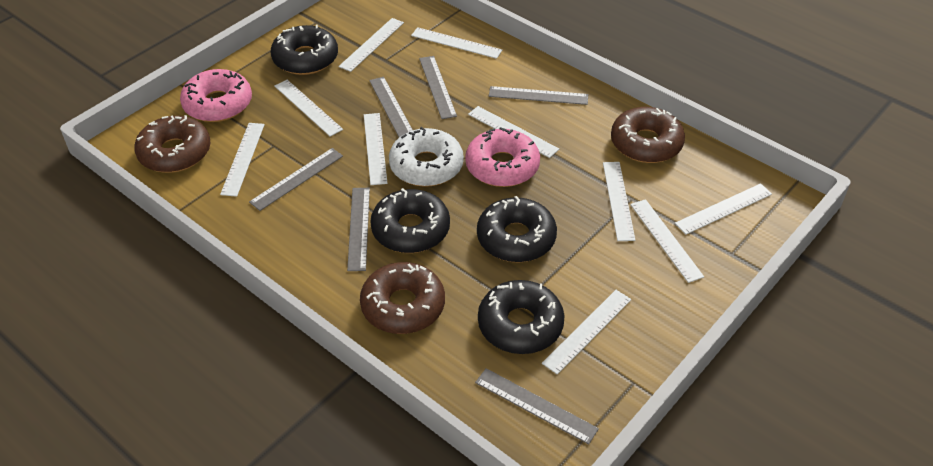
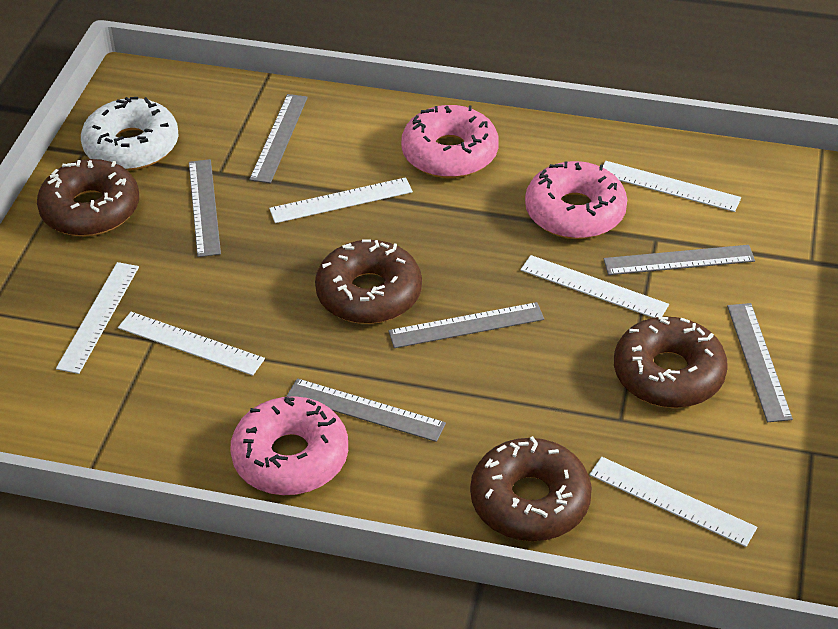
black donut: 4 -> 0
brown donut: 3 -> 4
pink donut: 2 -> 3
white ruler: 10 -> 6

